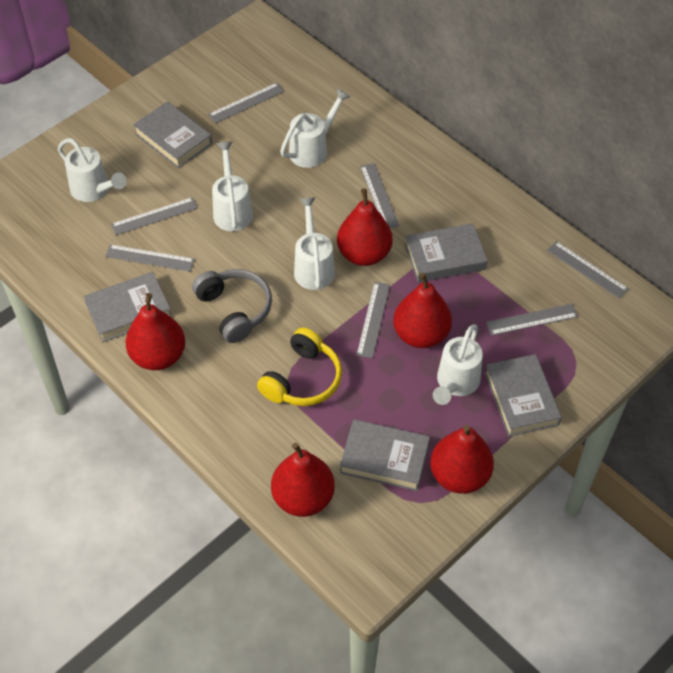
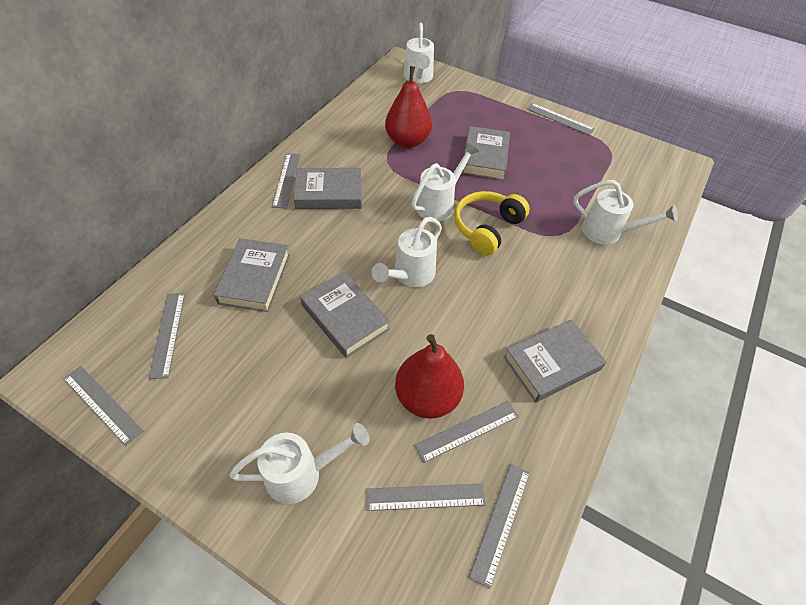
grey headphones: 1 -> 0
red pear: 5 -> 2

